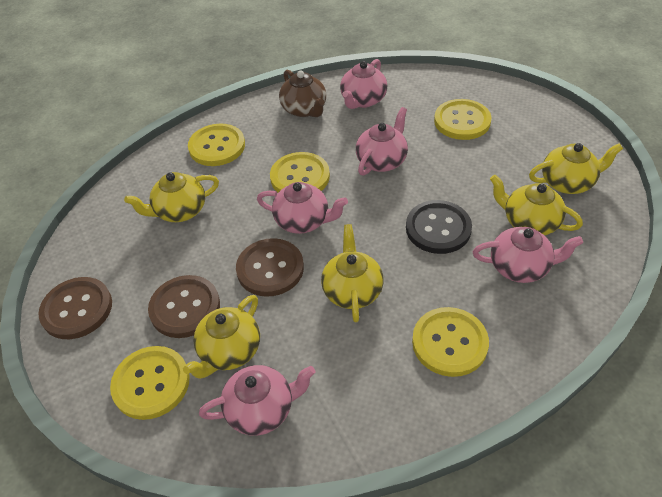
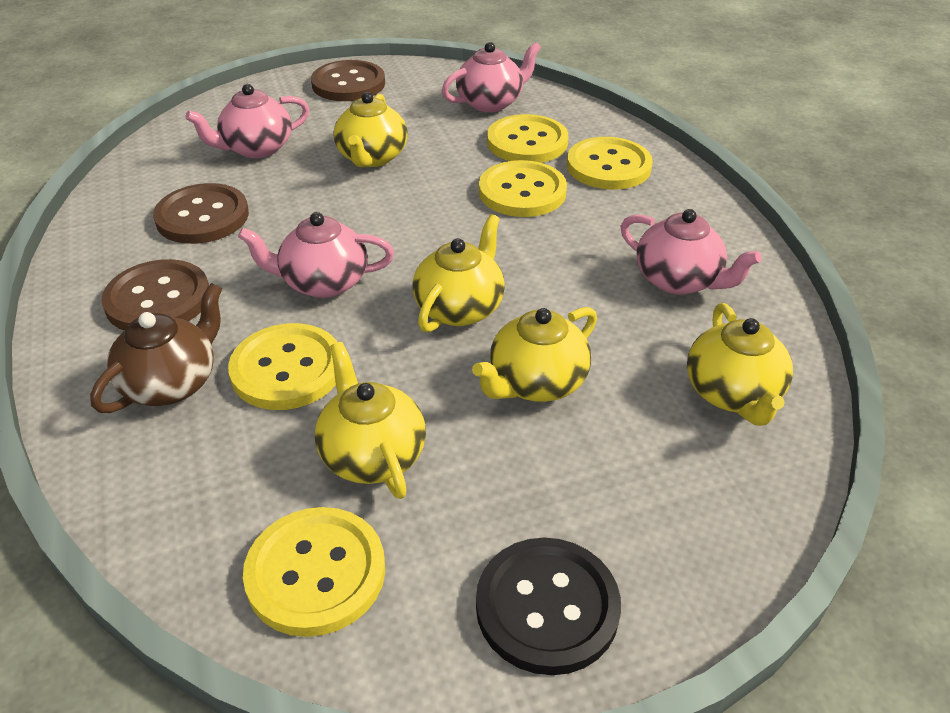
pink teapot: 5 -> 4

